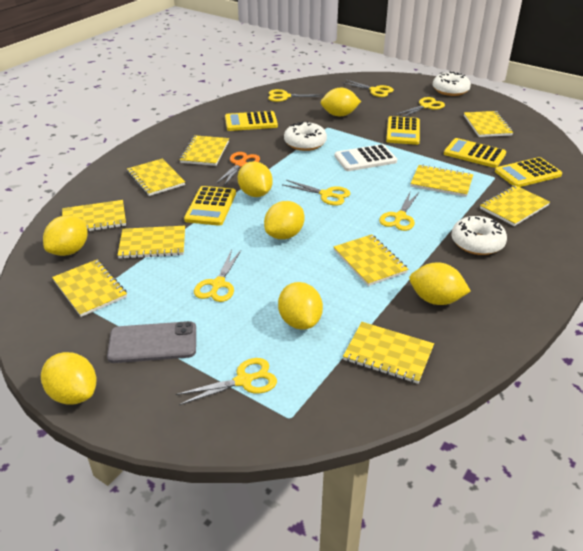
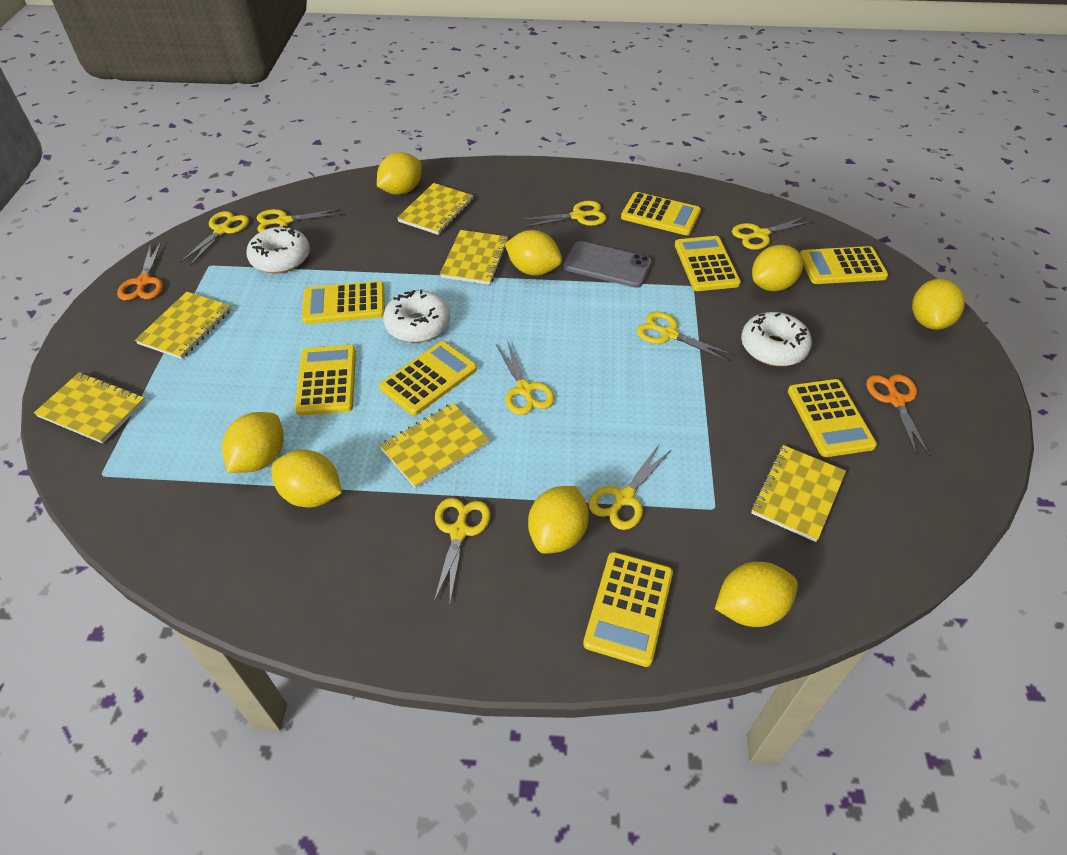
orange scissors: 1 -> 2
white calculator: 1 -> 0
yellow calculator: 5 -> 8
yellow lemon: 7 -> 8
yellow notebook: 10 -> 6
yellow scissors: 7 -> 8

